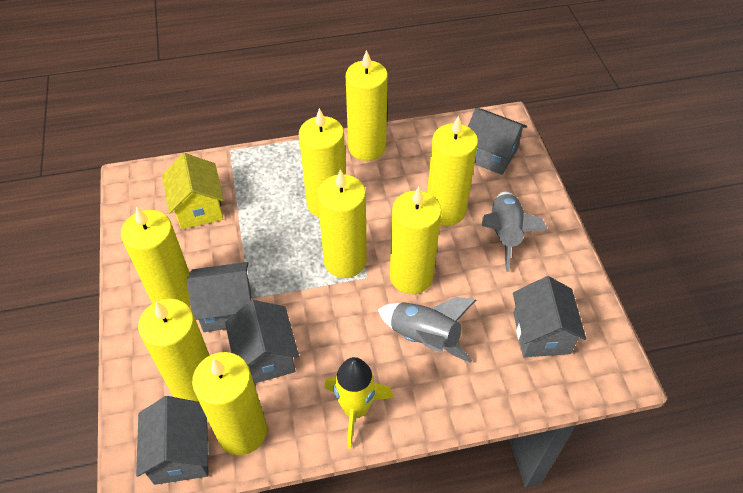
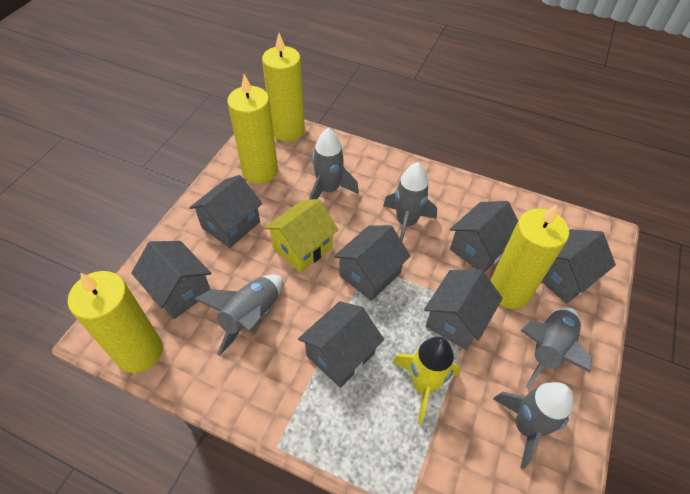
grey house: 5 -> 7
grey rocket: 2 -> 5
yellow candle: 8 -> 4

